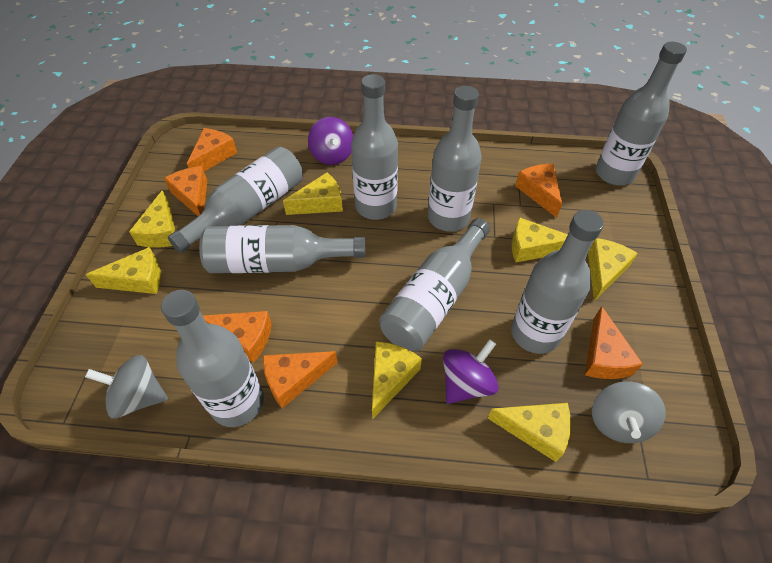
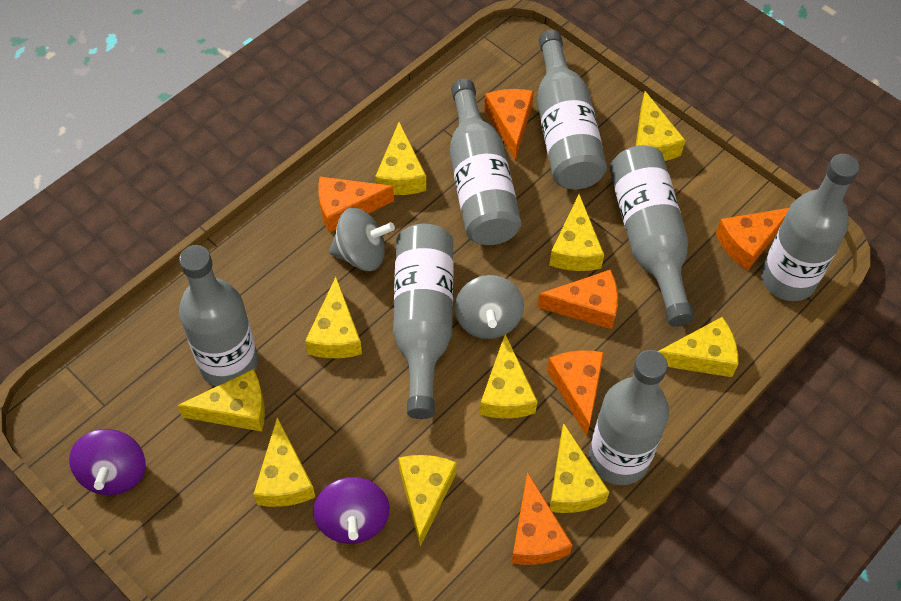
grey bottle: 8 -> 7
yellow cheese: 7 -> 10

